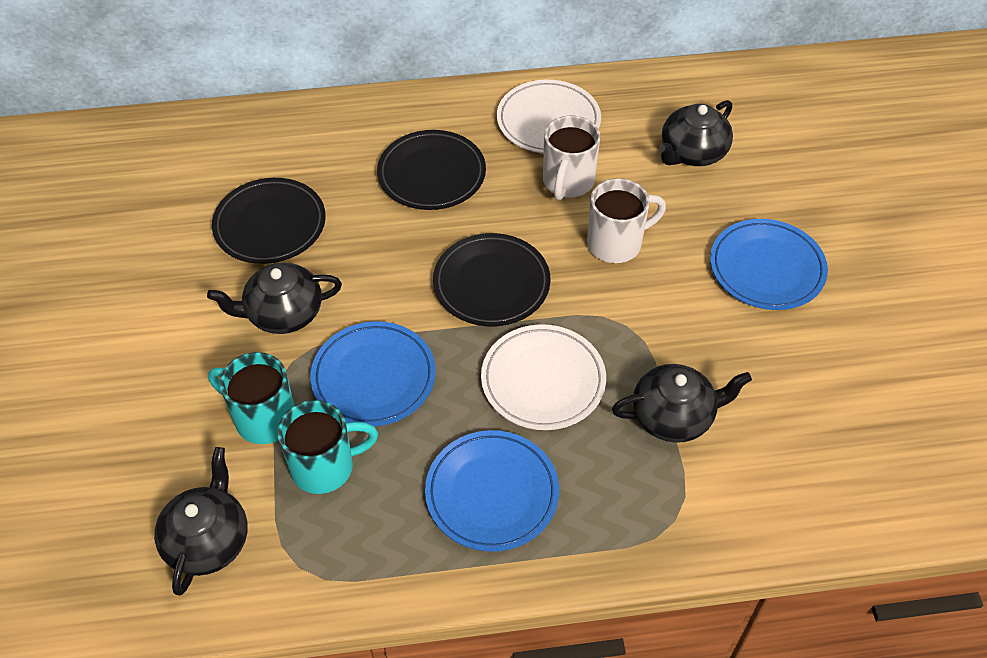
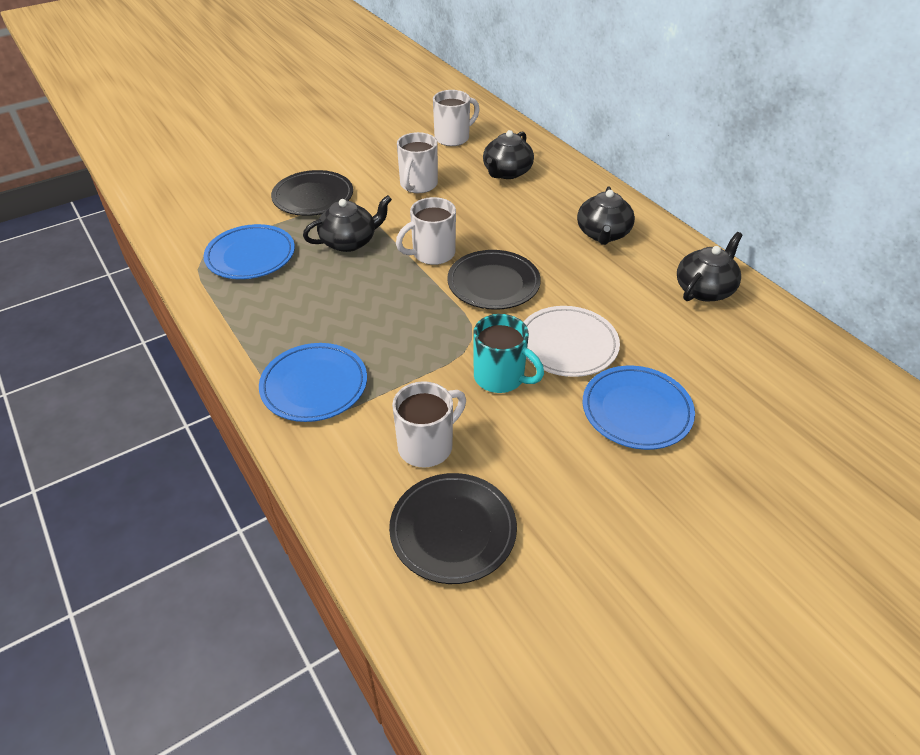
turquoise mug: 2 -> 1
white mug: 2 -> 4
white plate: 2 -> 1

